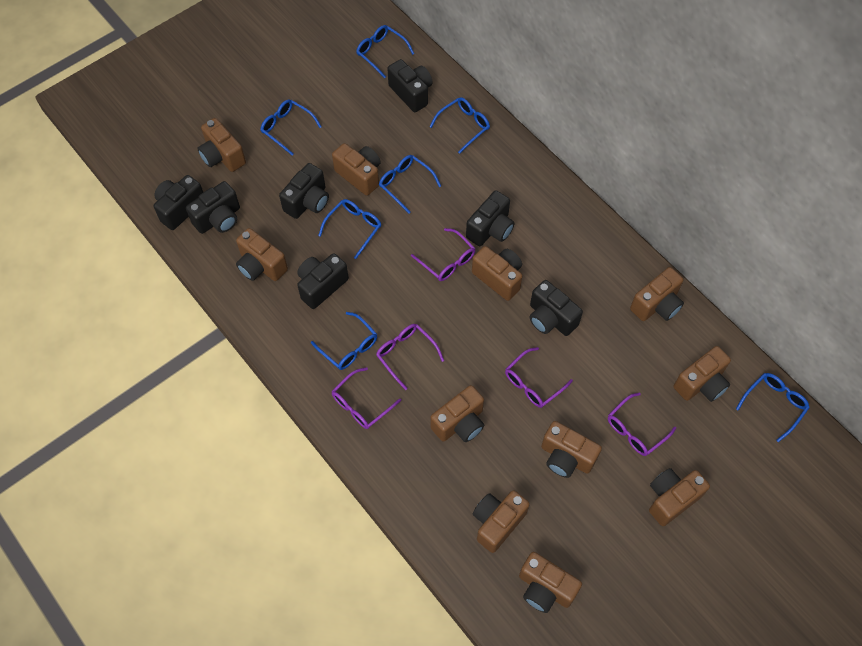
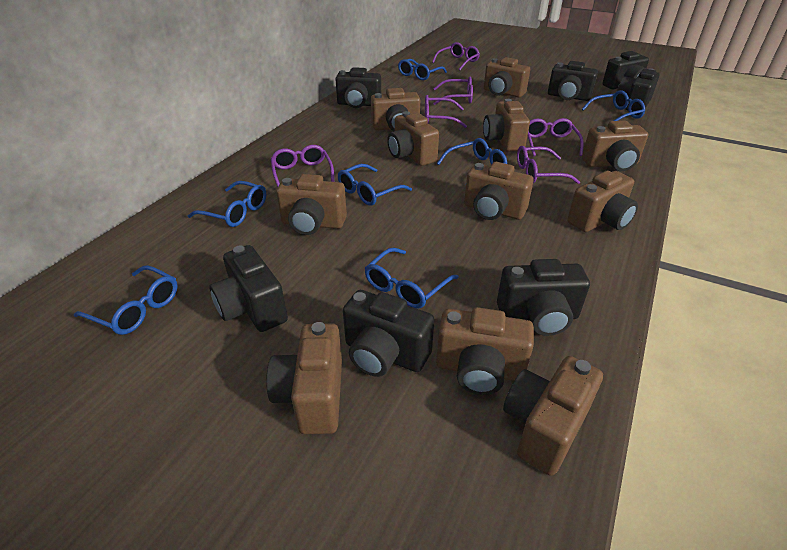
purple glasses: 5 -> 6

